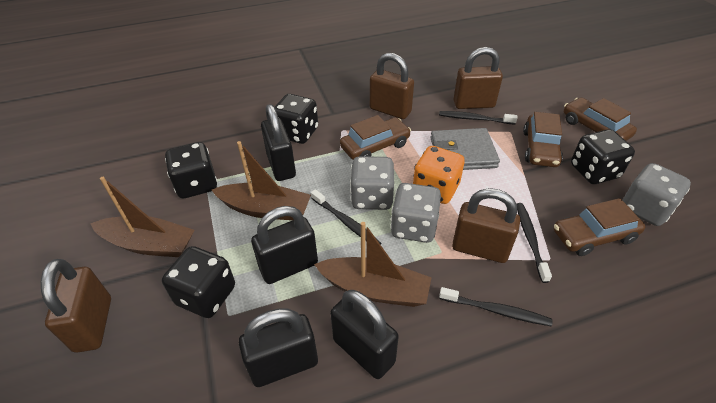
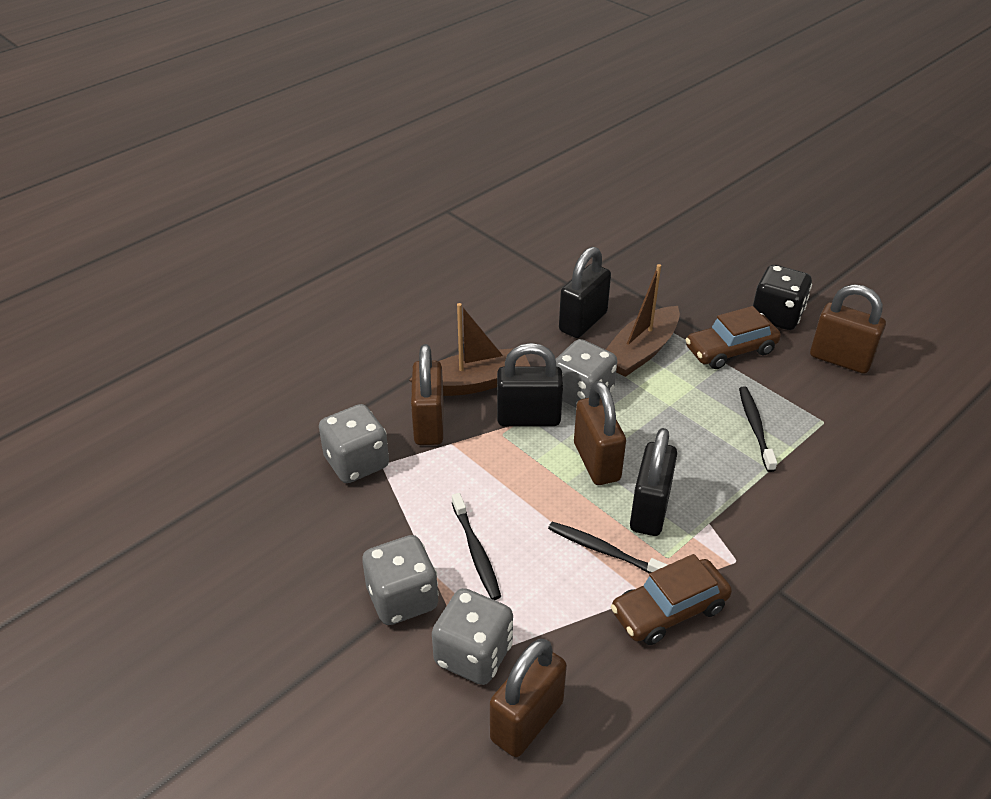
black dice: 4 -> 1
black padlock: 4 -> 3
black toothbrush: 4 -> 3
brown boat: 3 -> 2
brown car: 4 -> 2
grey dice: 3 -> 4
grey wallet: 1 -> 0
orange dice: 1 -> 0

